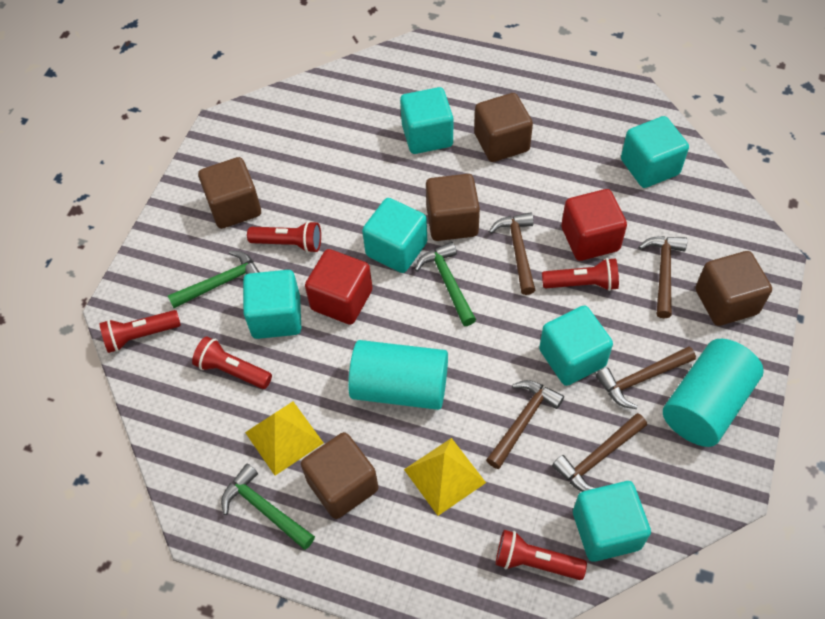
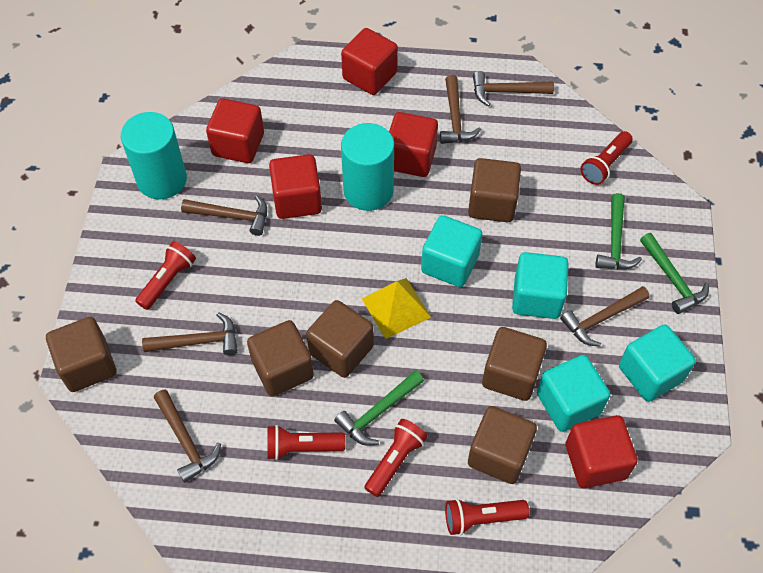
brown cube: 5 -> 6
brown hammer: 5 -> 6
red cube: 2 -> 5
turquoise cube: 6 -> 4
yellow pyramid: 2 -> 1

